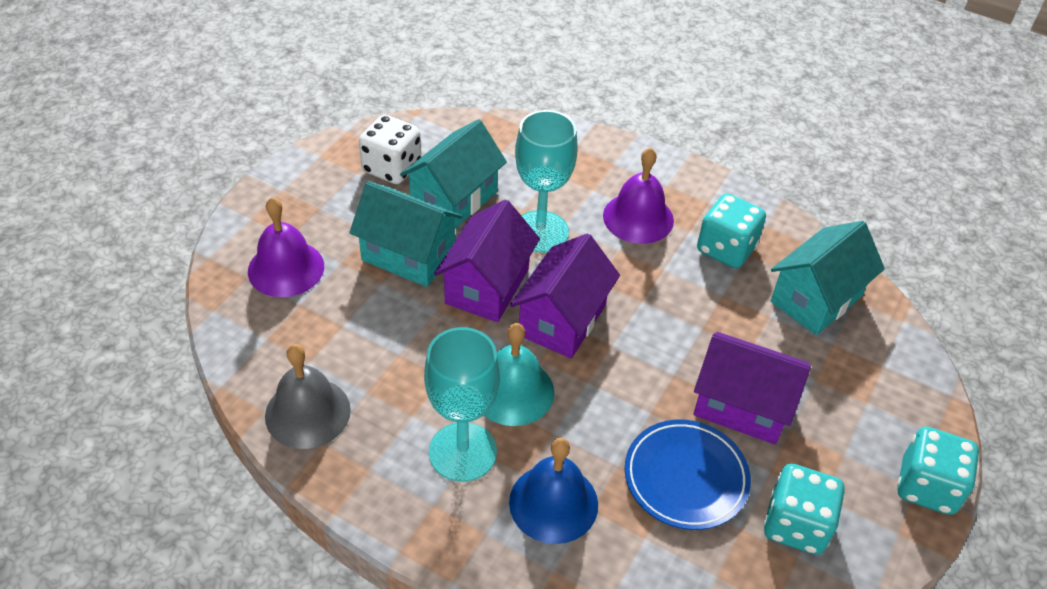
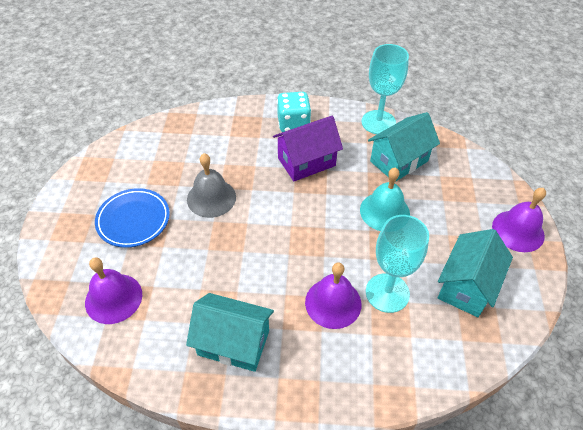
blue bell: 1 -> 0
purple bell: 2 -> 3
purple house: 3 -> 1
turquoise dice: 3 -> 1
white dice: 1 -> 0

